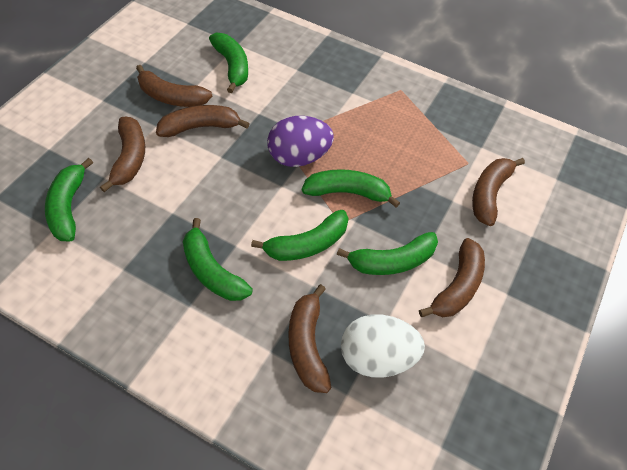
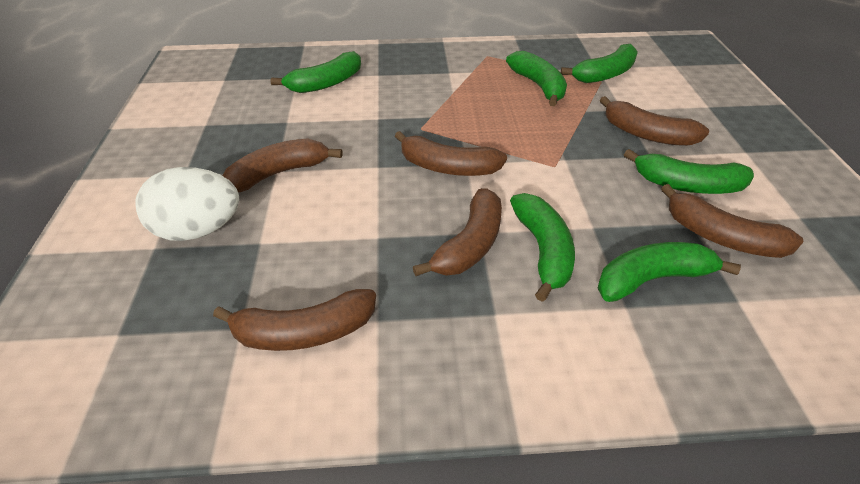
purple egg: 1 -> 0

